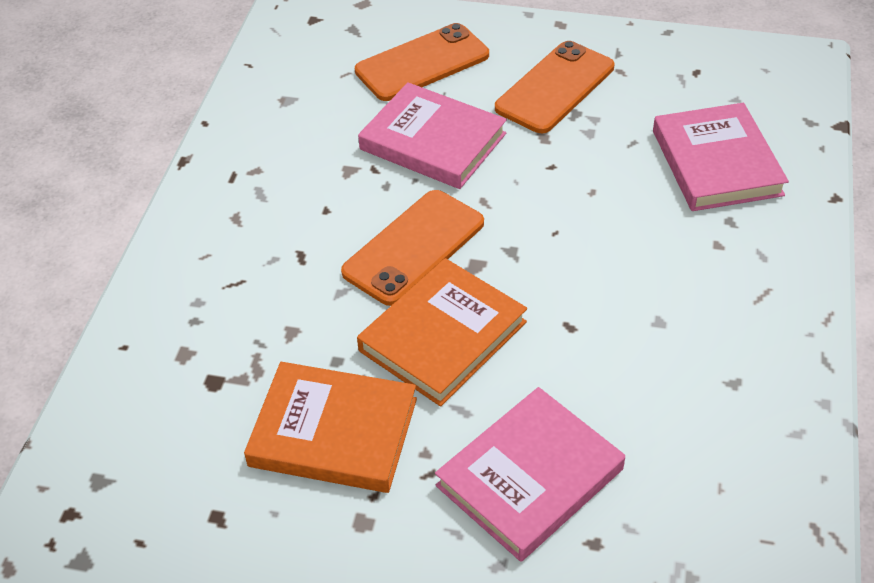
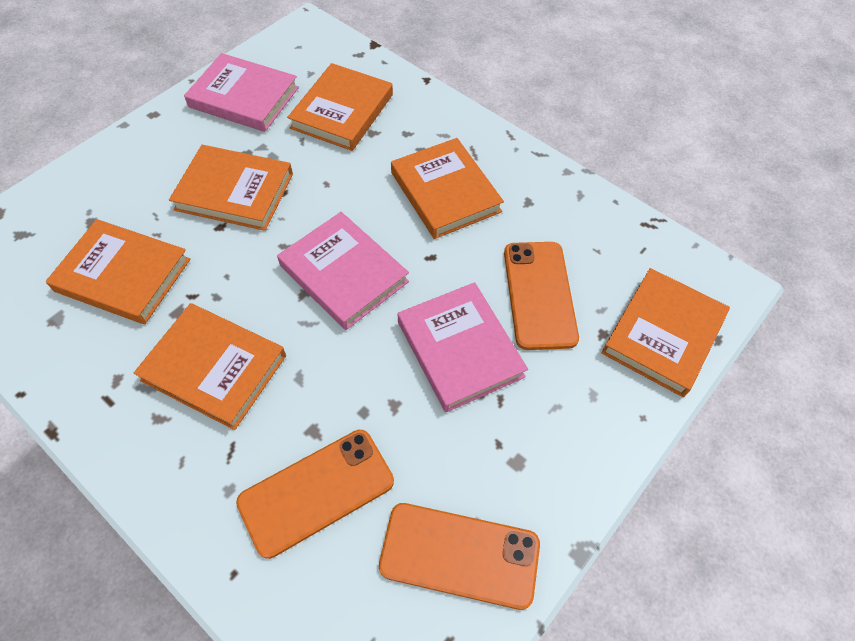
orange book: 2 -> 6

